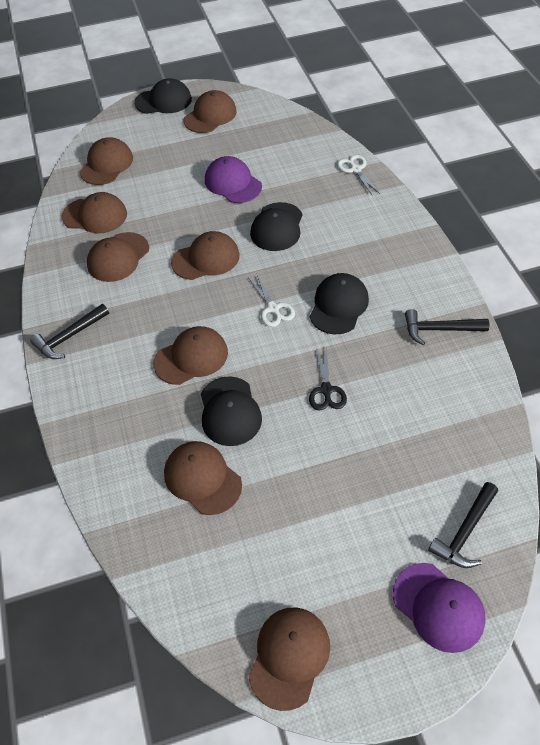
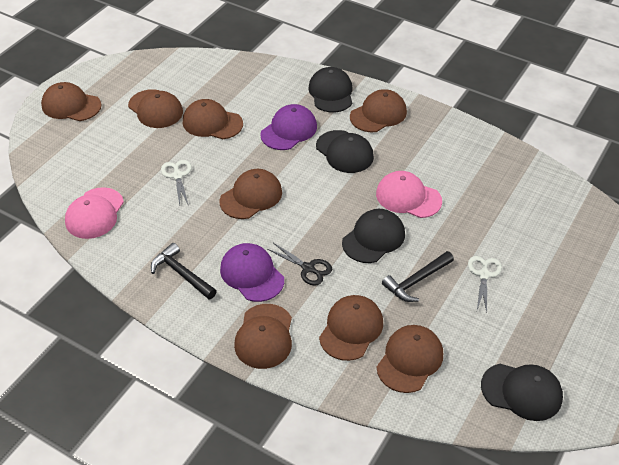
black hammer: 3 -> 2
pink cap: 0 -> 2

